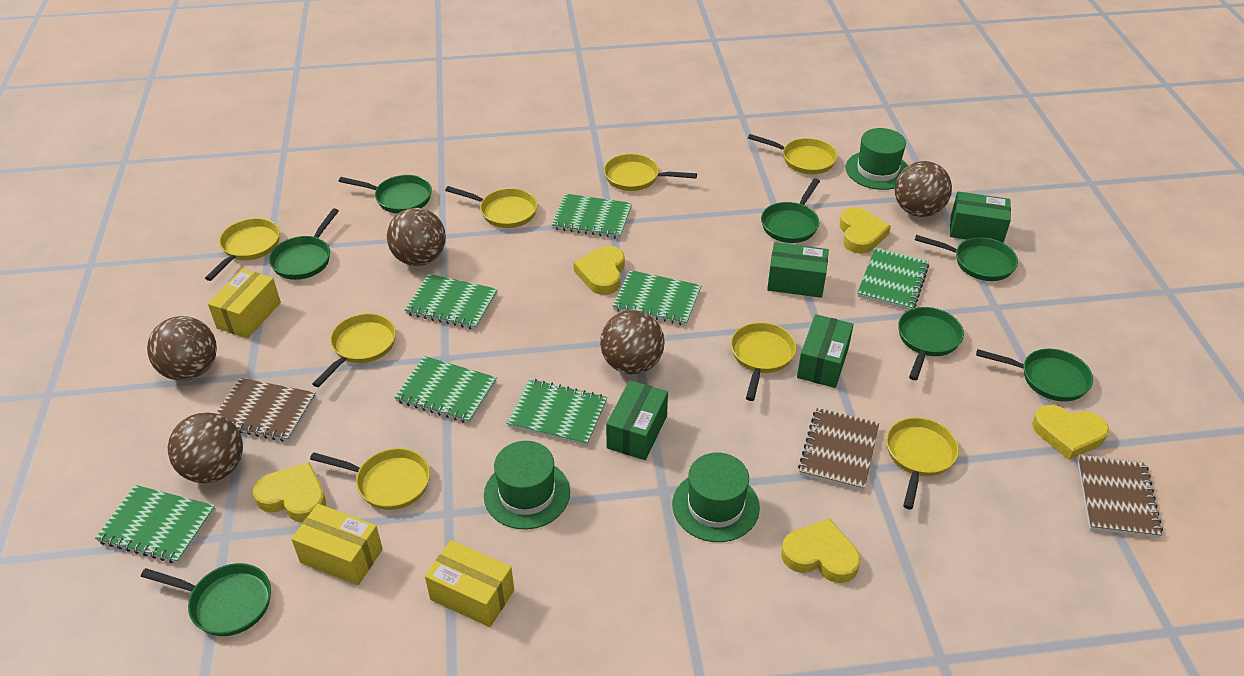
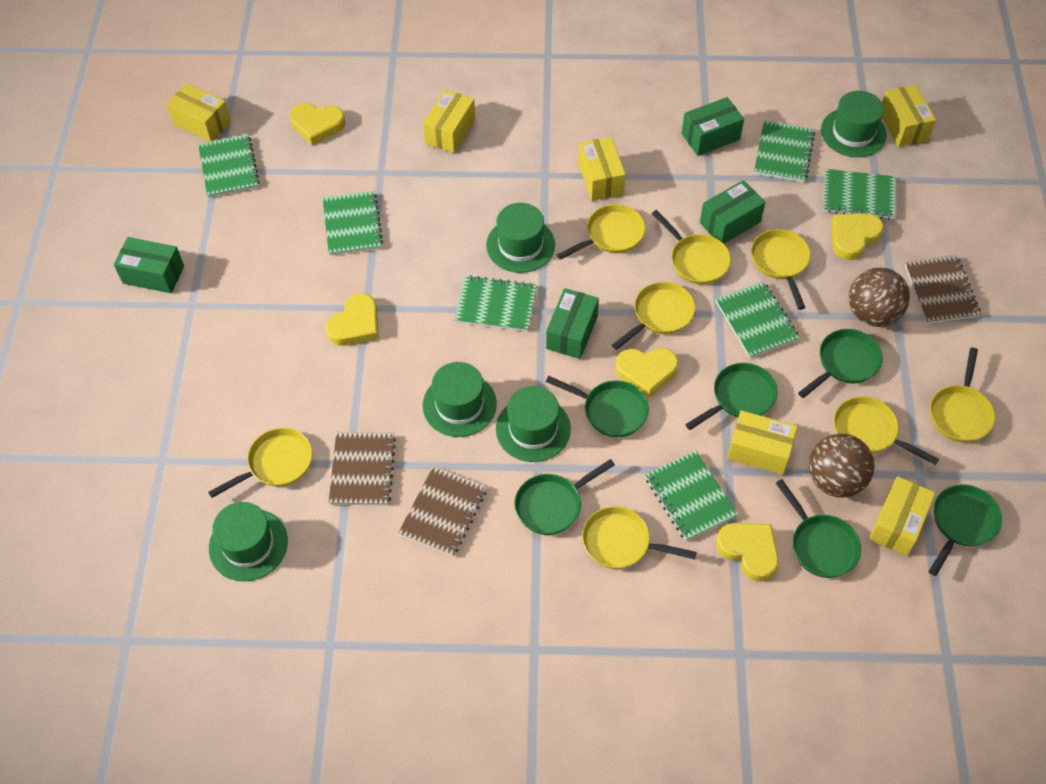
brown ball: 5 -> 2
green hat: 3 -> 5
green pan: 7 -> 6
yellow box: 3 -> 6

